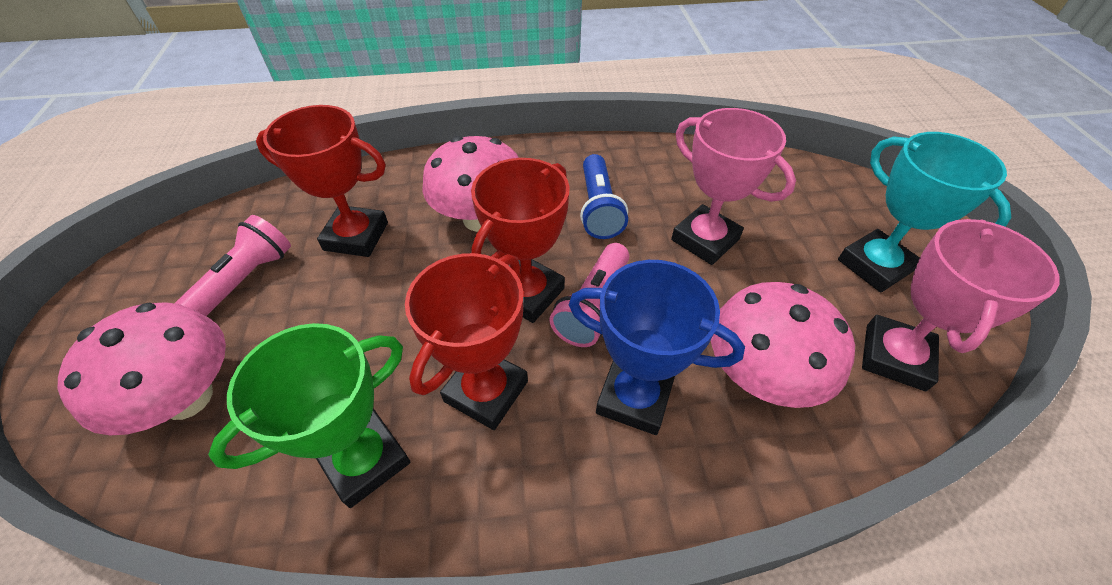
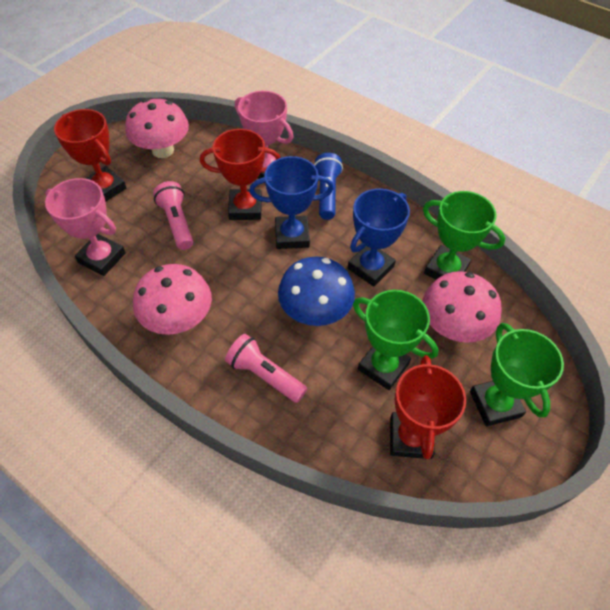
blue mushroom: 0 -> 1
blue trophy: 1 -> 2
green trophy: 1 -> 3
turquoise trophy: 1 -> 0

